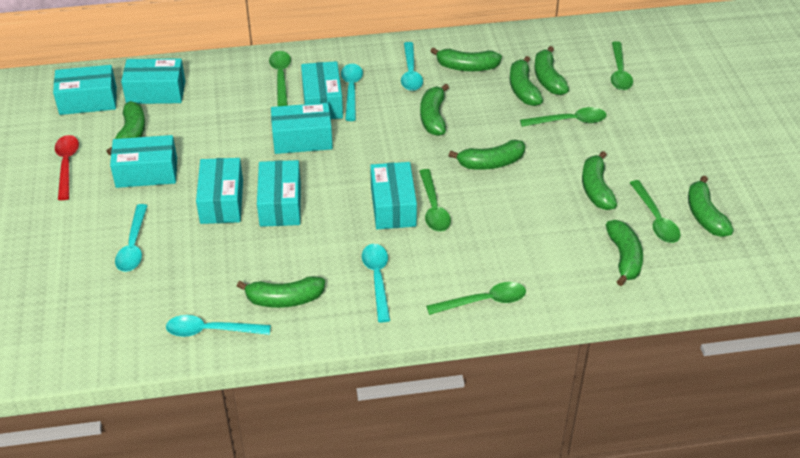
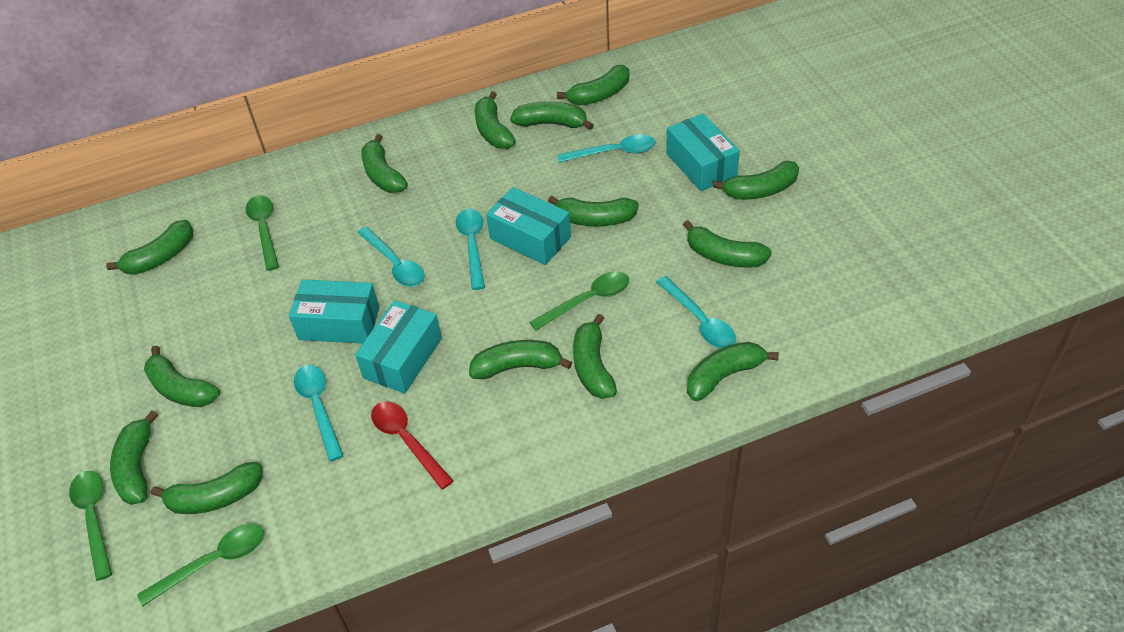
green banana: 10 -> 14
green spoon: 6 -> 4
turquoise box: 8 -> 4

